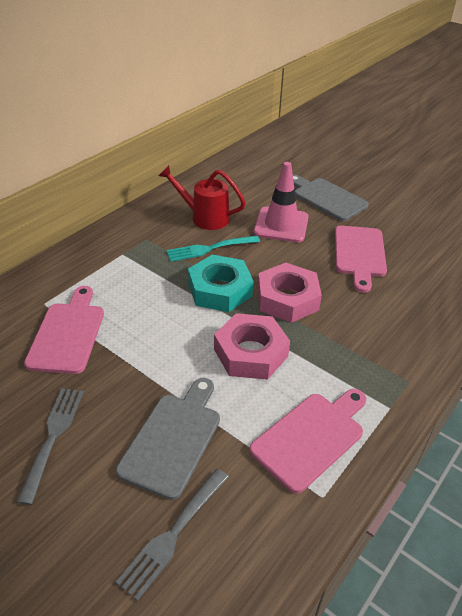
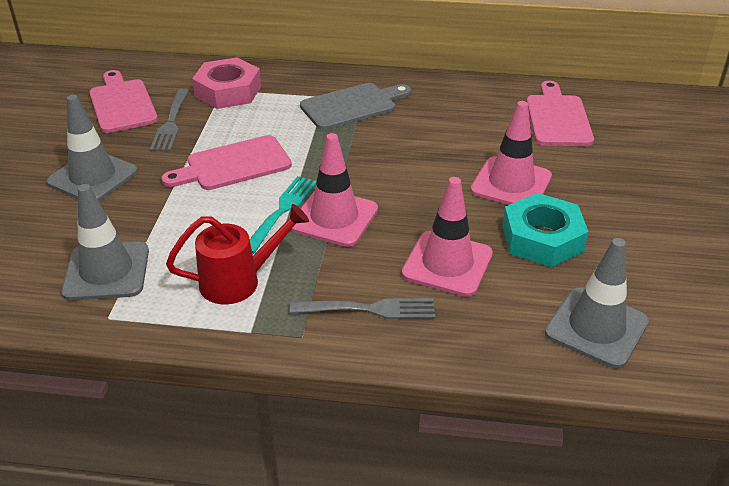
grey cutting board: 2 -> 1
grey traffic cone: 0 -> 3
pink nut: 2 -> 1
pink traffic cone: 1 -> 3

